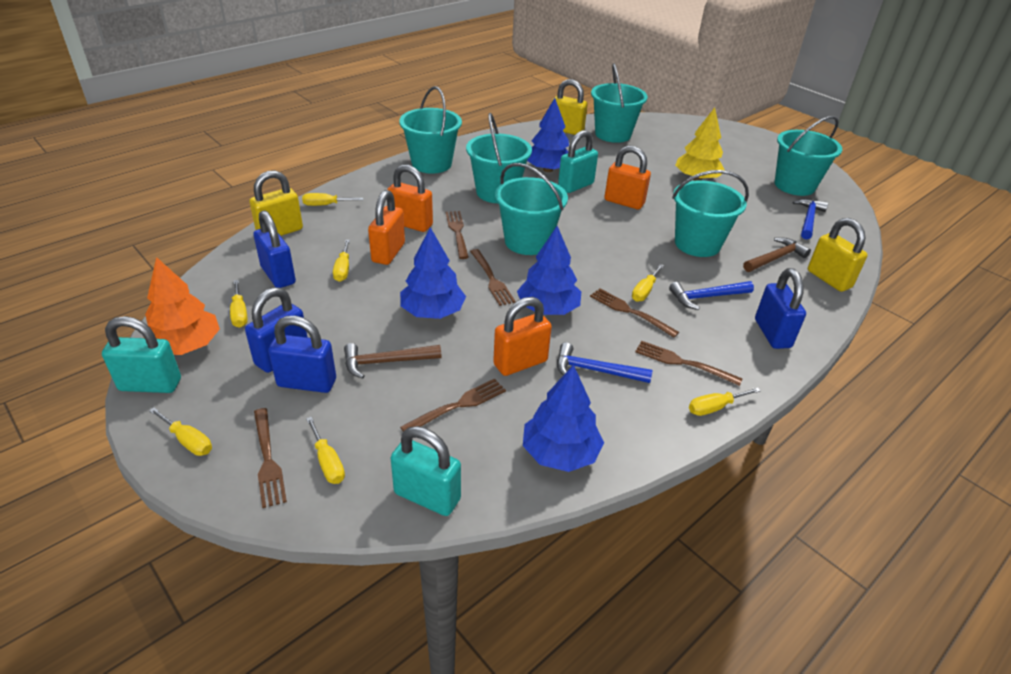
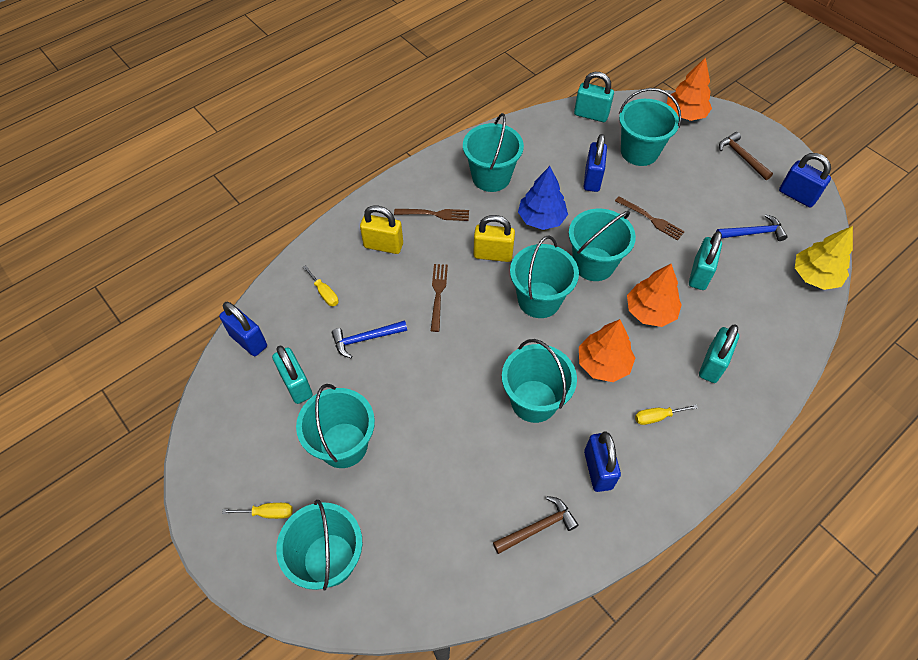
blue hammer: 3 -> 2
blue tree: 4 -> 1
brown fork: 6 -> 3
orange padlock: 4 -> 0
orange tree: 1 -> 3
turquoise bucket: 6 -> 7
turquoise padlock: 3 -> 4
yellow padlock: 3 -> 2
yellow screwdriver: 7 -> 3

